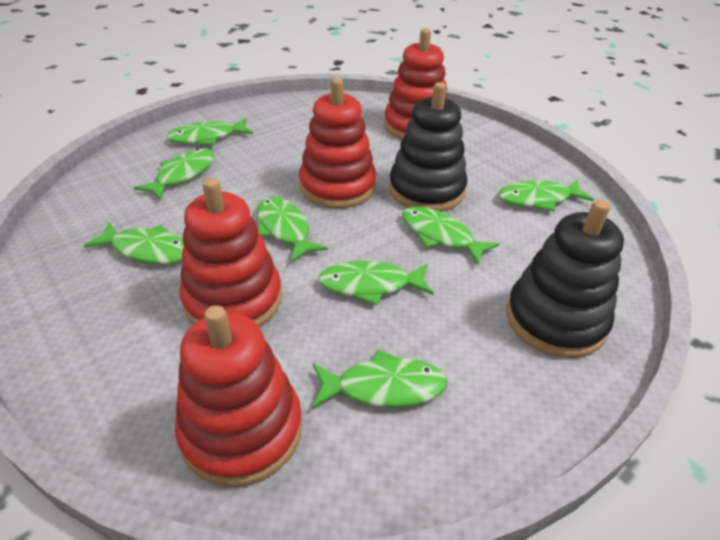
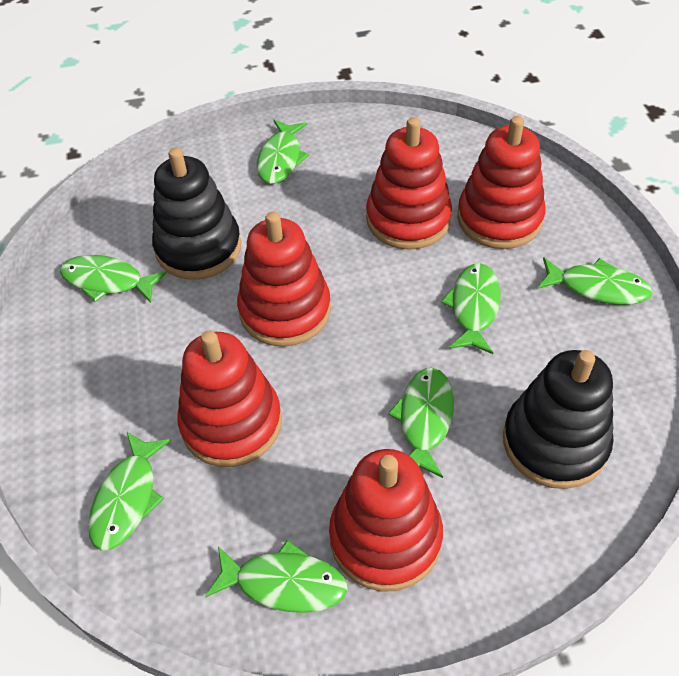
green fish: 8 -> 7
red stacking toy: 4 -> 5

